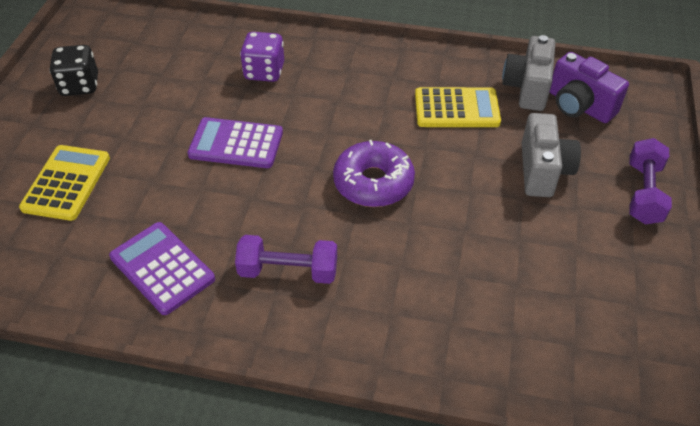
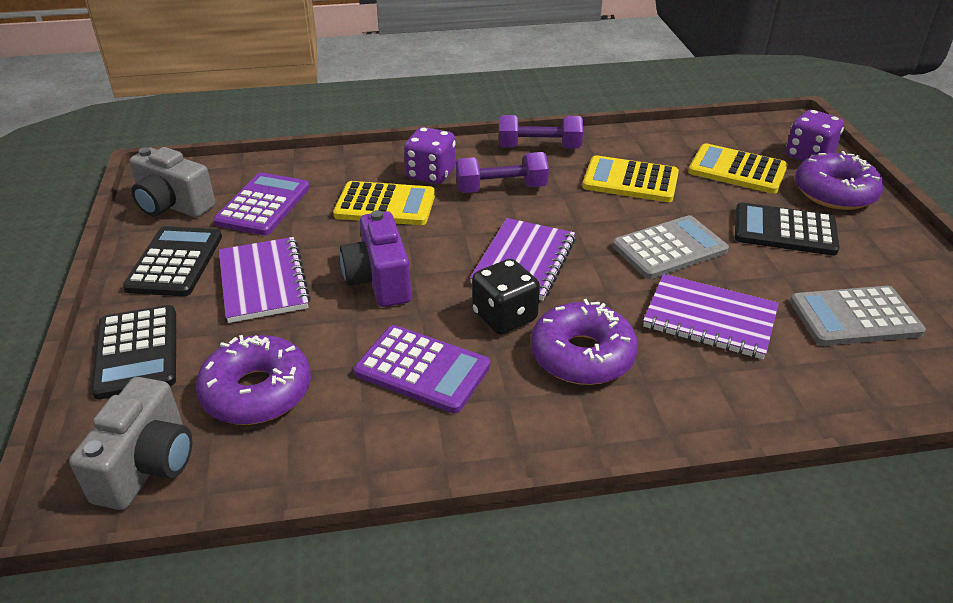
black calculator: 0 -> 3
grey calculator: 0 -> 2
purple dice: 1 -> 2
purple donut: 1 -> 3
purple notebook: 0 -> 3
yellow calculator: 2 -> 3

